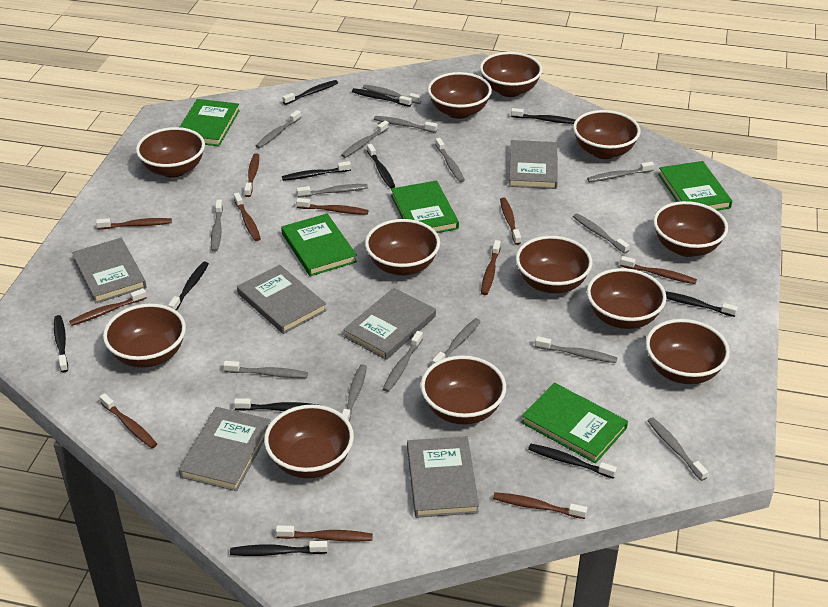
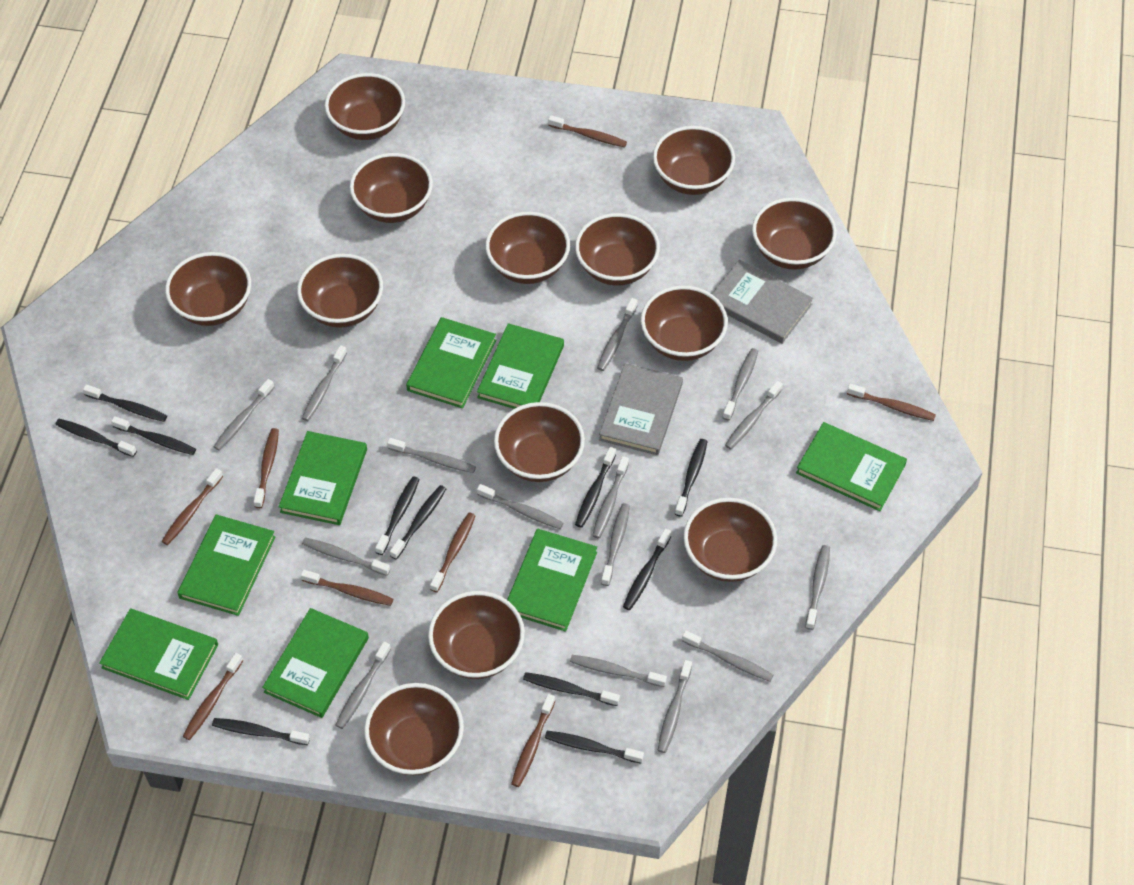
brown bowl: 12 -> 13
brown toothbrush: 11 -> 8
green book: 5 -> 8
grey book: 6 -> 2

